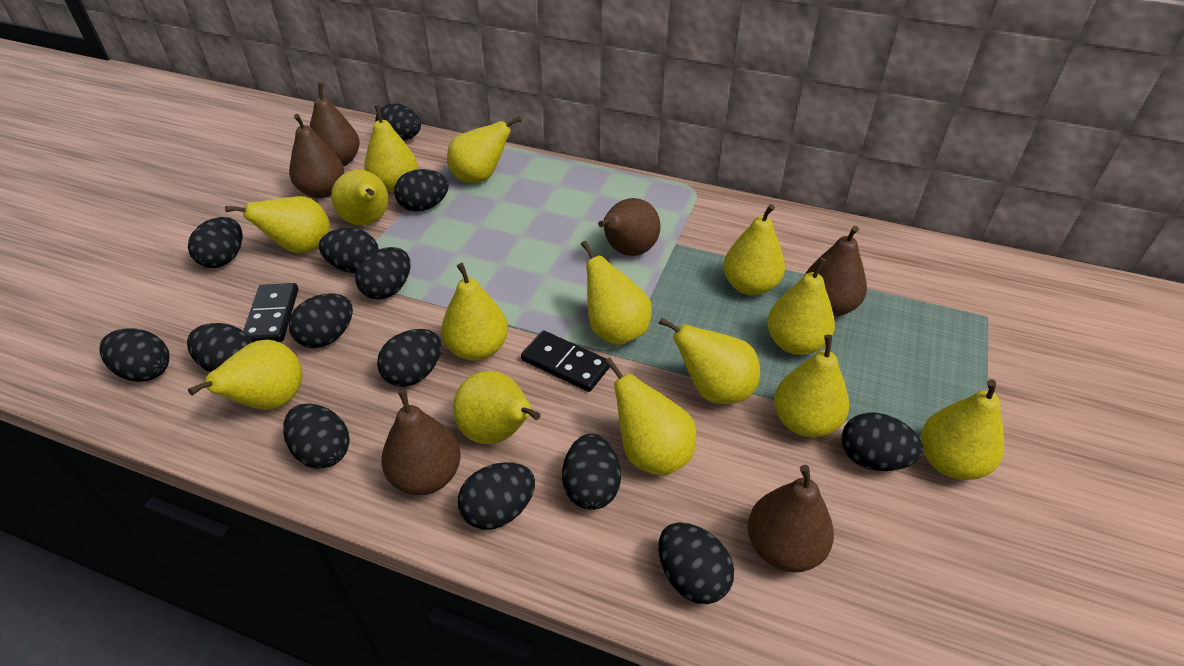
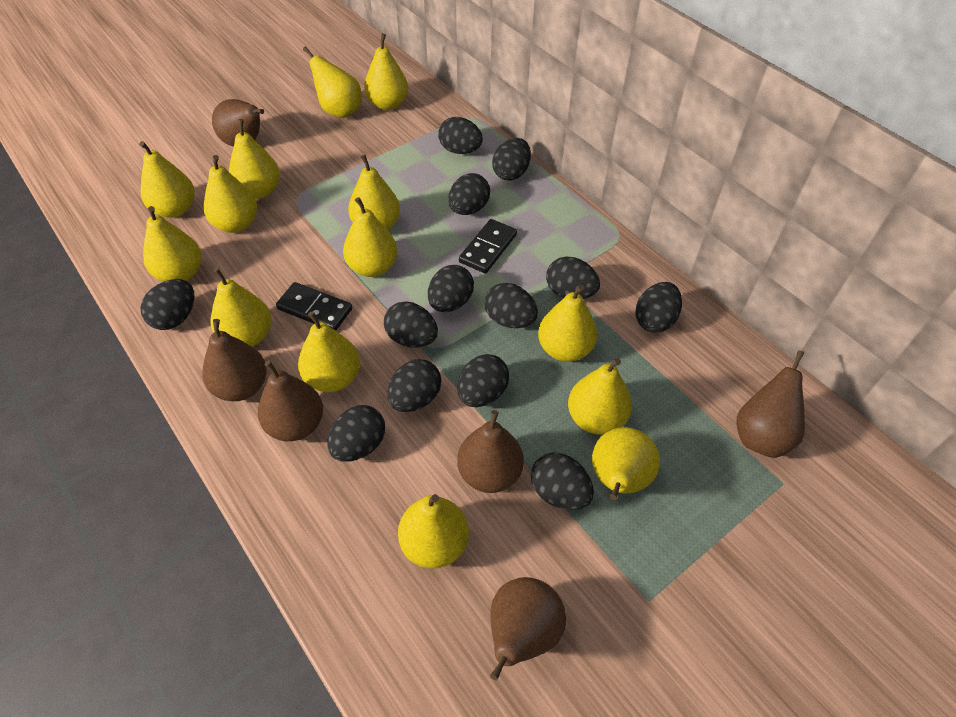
black egg: 14 -> 13

